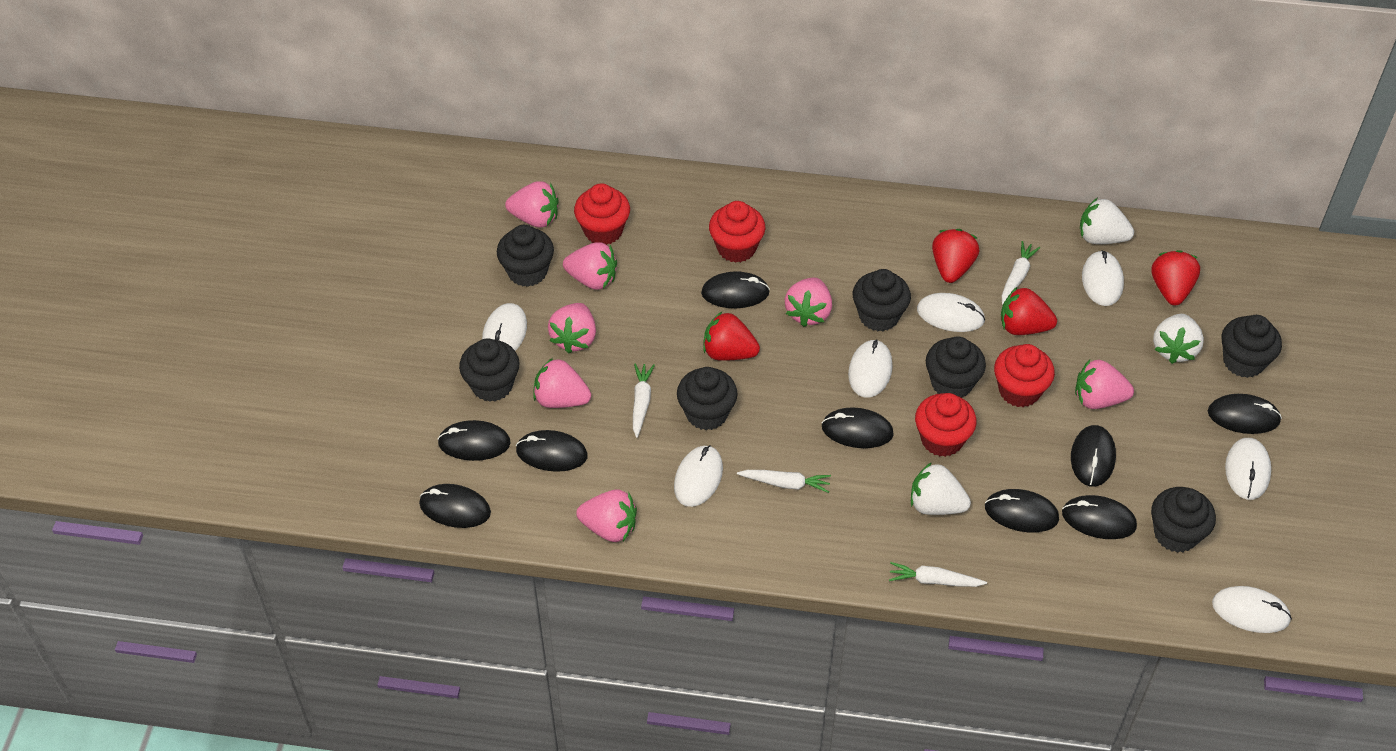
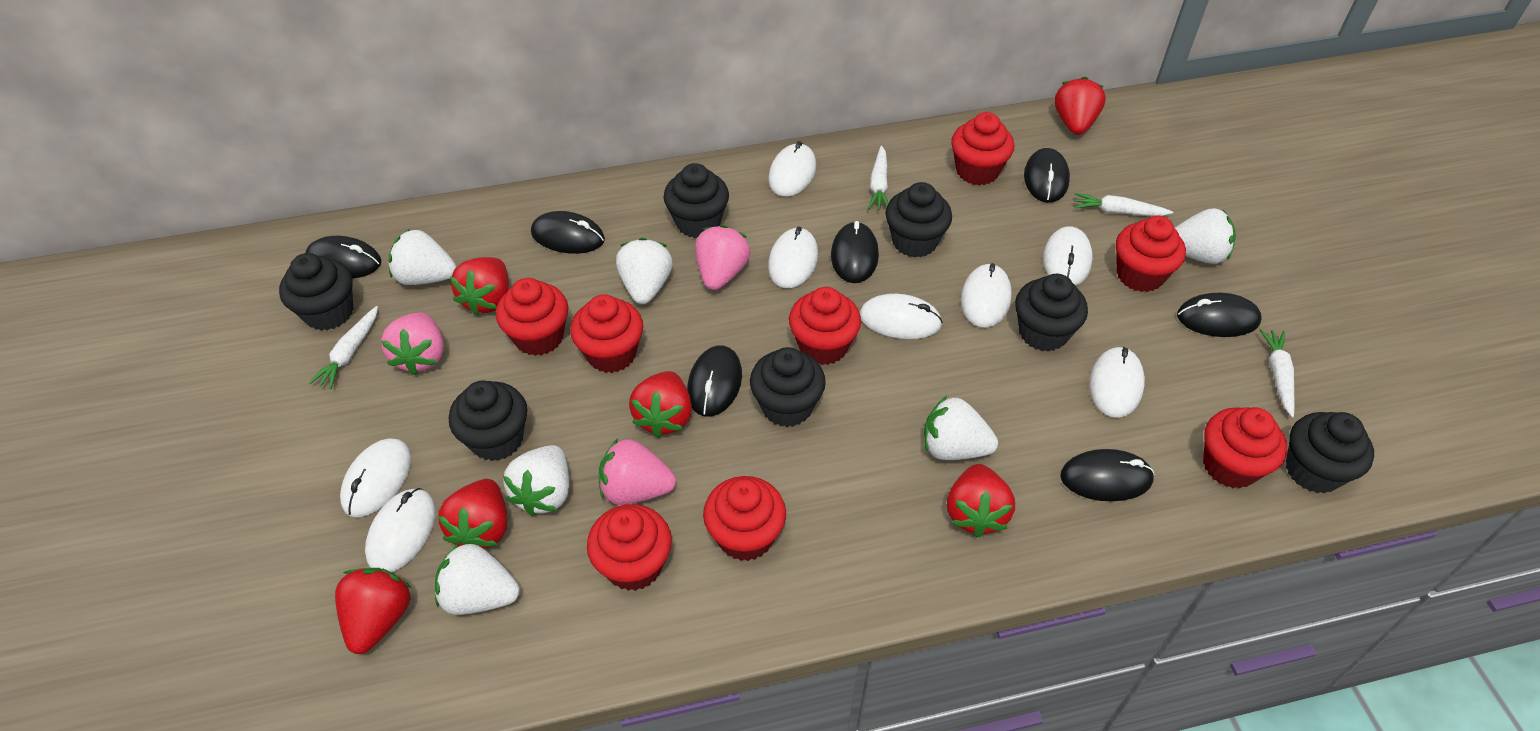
black mouse: 9 -> 7
pink strawberry: 7 -> 3
red cupcake: 4 -> 8
red strawberry: 4 -> 6
white mouse: 7 -> 8
white strawberry: 3 -> 6

